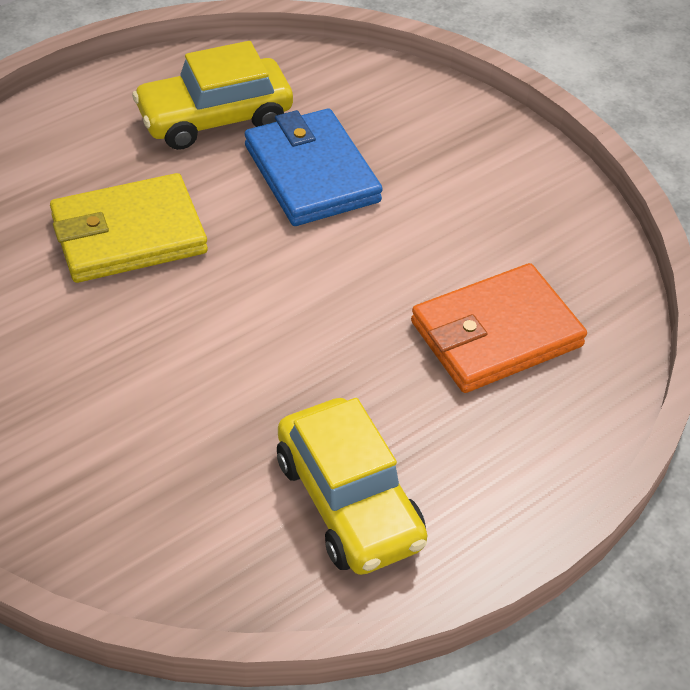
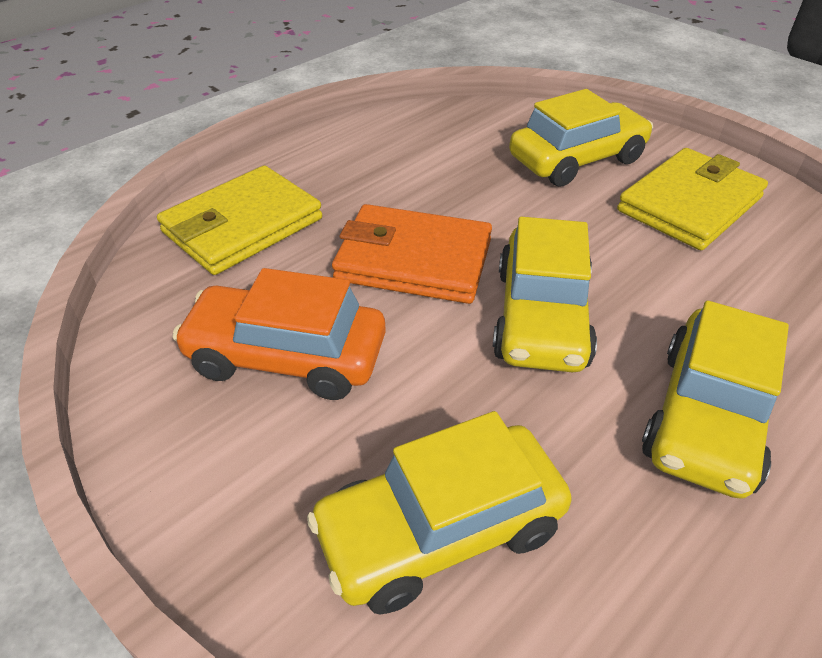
blue wallet: 1 -> 0
orange car: 0 -> 1
yellow car: 2 -> 4
yellow wallet: 1 -> 2

